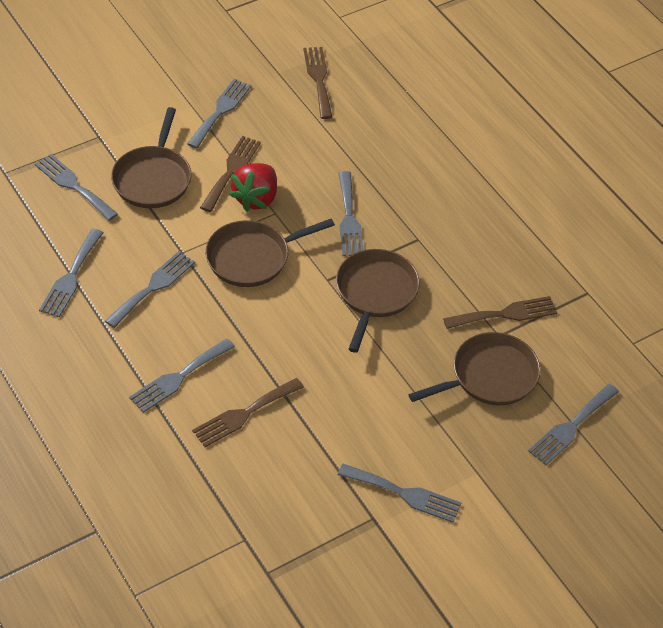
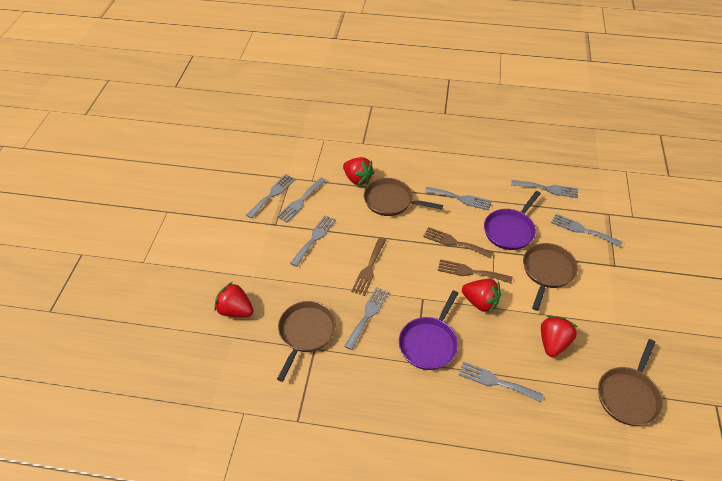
brown fork: 4 -> 3
purple pan: 0 -> 2
red strawberry: 1 -> 4

